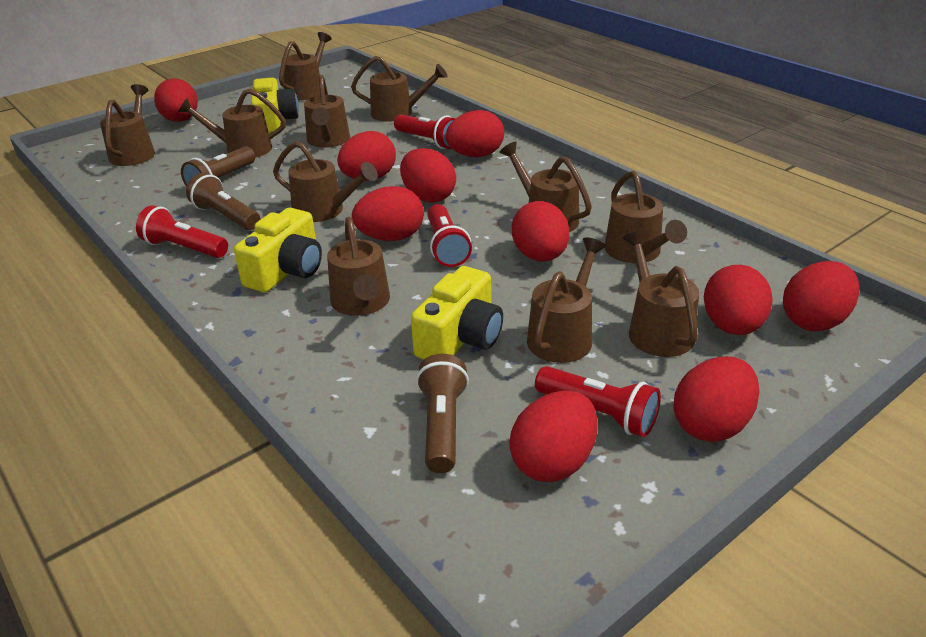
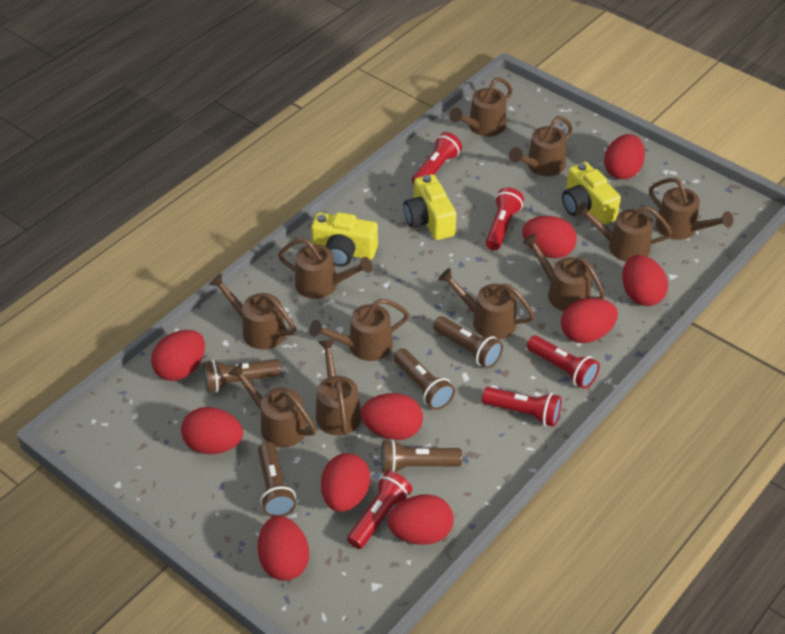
brown flashlight: 3 -> 5
red flashlight: 4 -> 5

